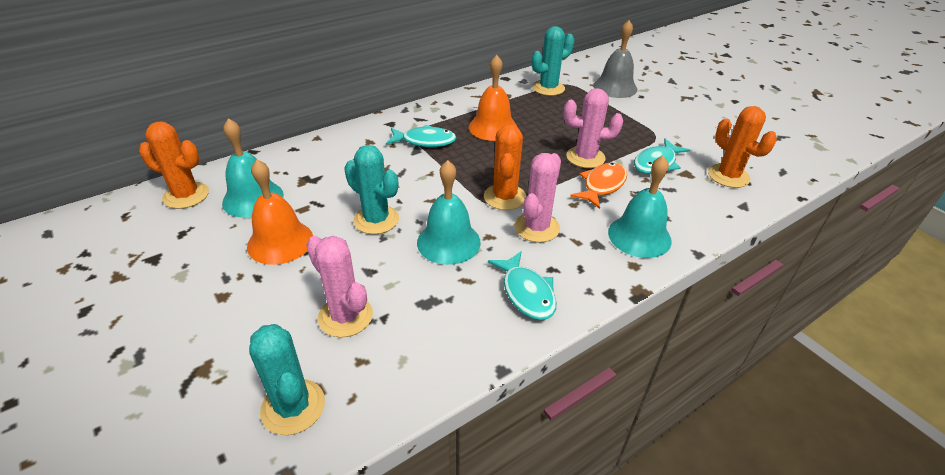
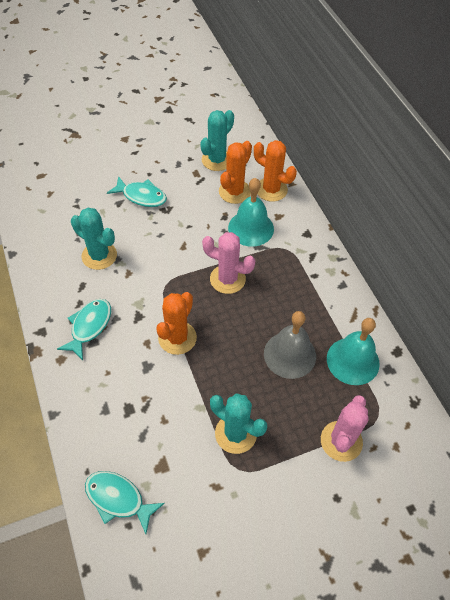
orange bell: 2 -> 0
orange fish: 1 -> 0
pink cactus: 3 -> 2
turquoise bell: 3 -> 2

